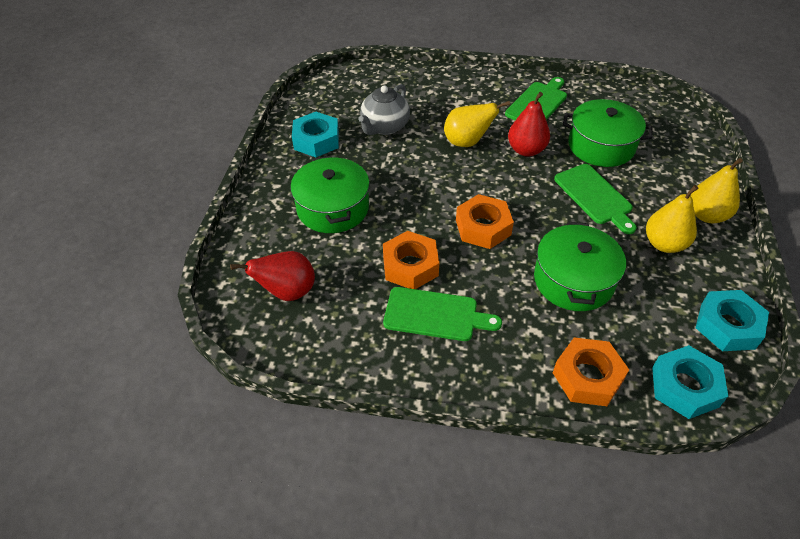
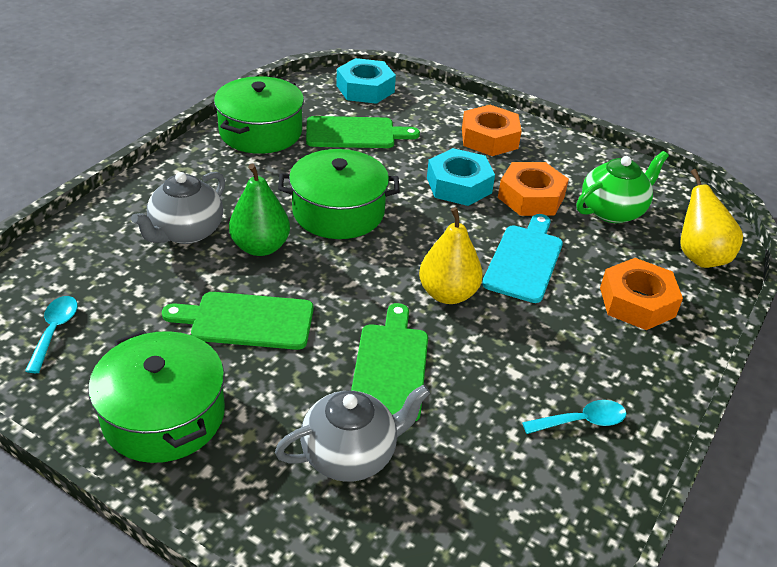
green pear: 0 -> 1
green teapot: 0 -> 1
grey teapot: 1 -> 2
red pear: 2 -> 0
turquoise cutting board: 0 -> 1
turquoise nut: 3 -> 2
turquoise spoon: 0 -> 2
yellow pear: 3 -> 2

